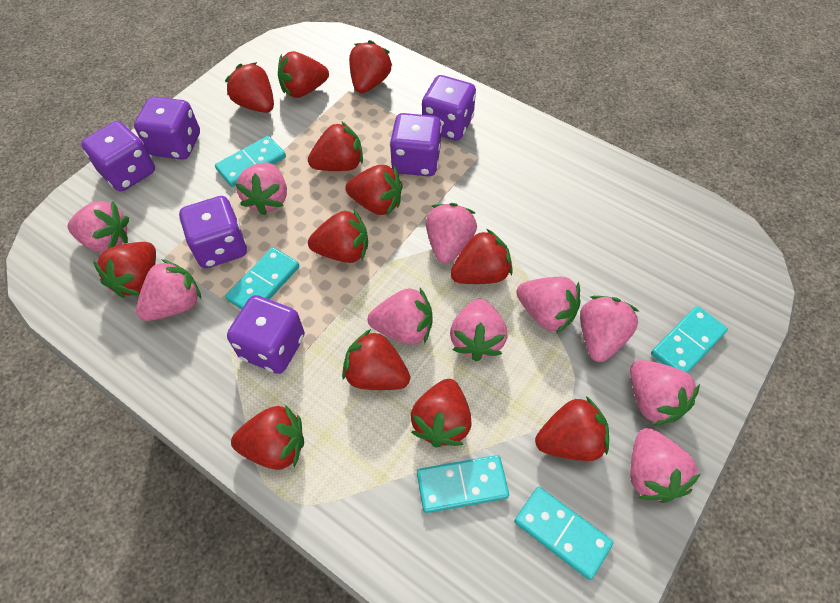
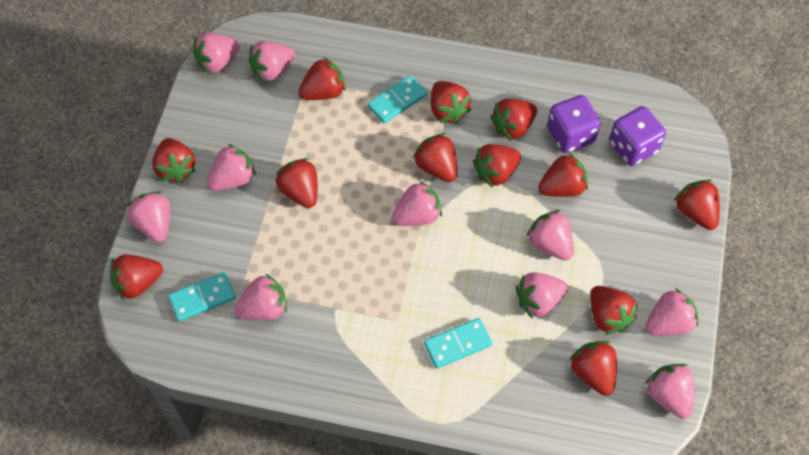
purple dice: 6 -> 2
turquoise domino: 5 -> 3

